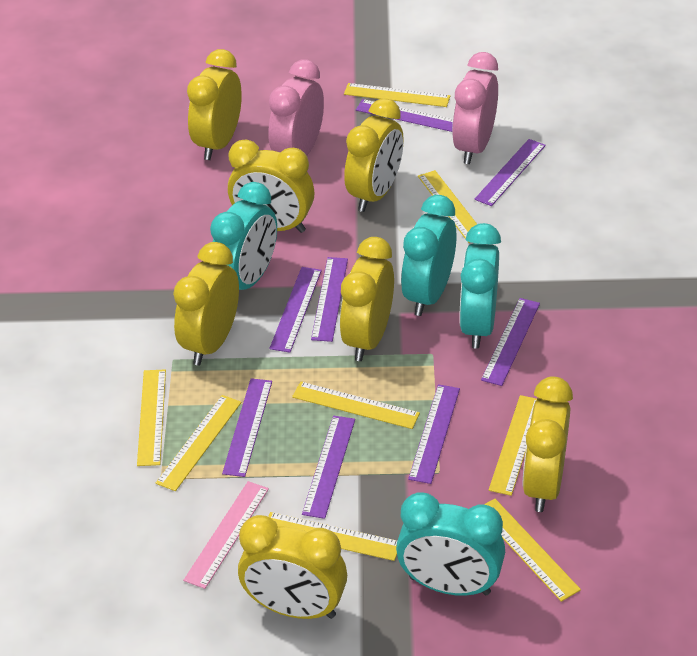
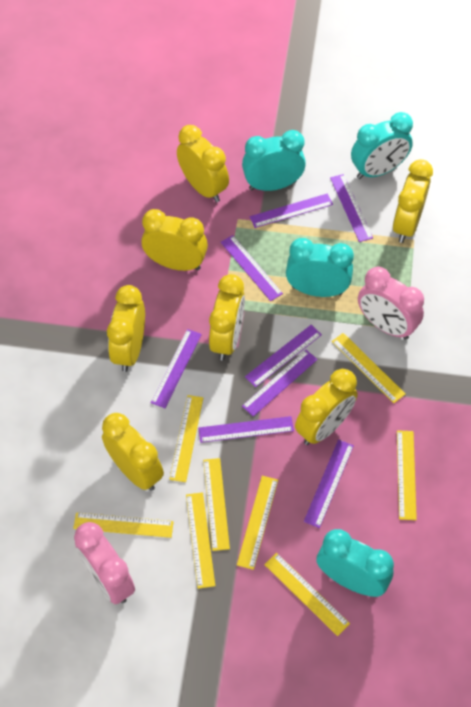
pink ruler: 1 -> 0

